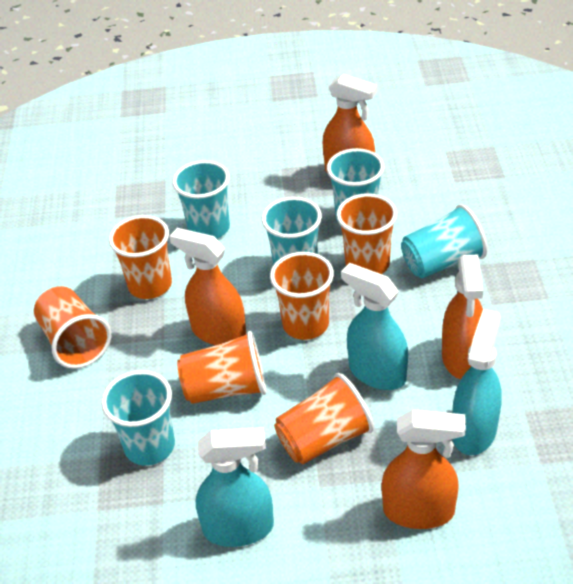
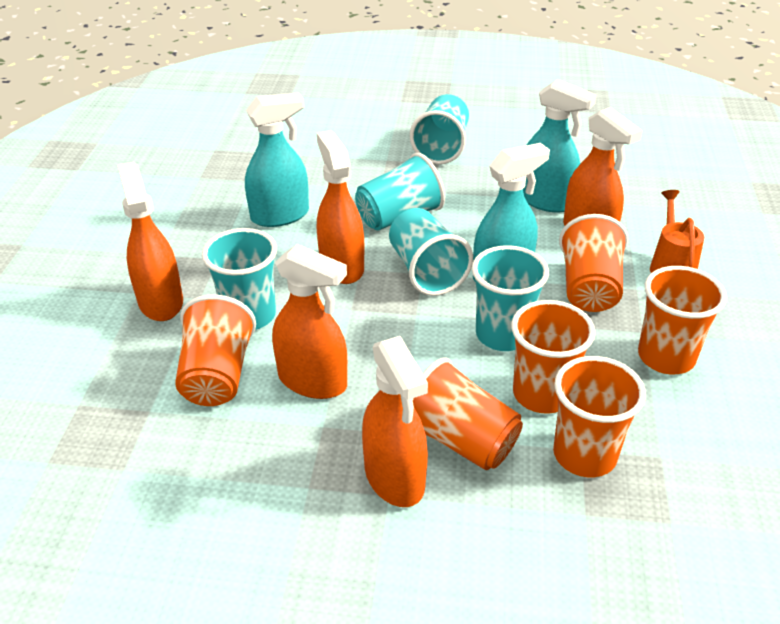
orange spray bottle: 4 -> 5
orange watering can: 0 -> 1

